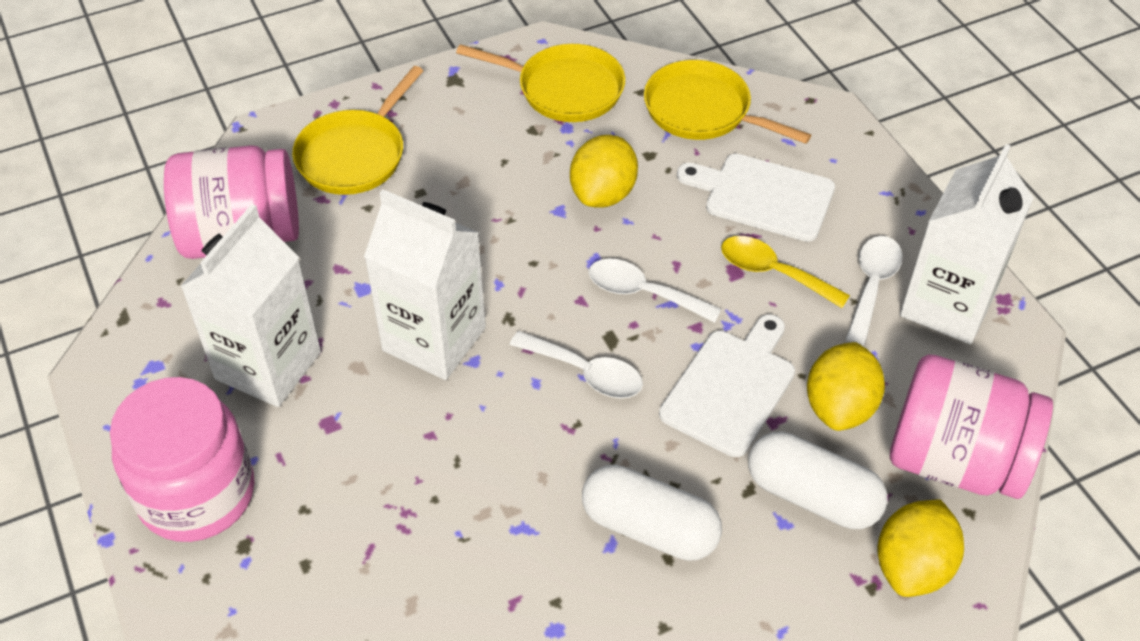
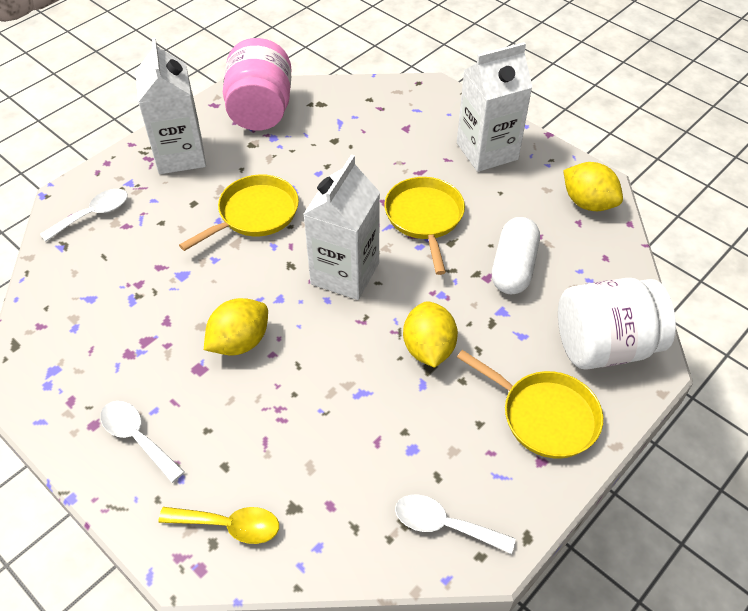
pink jar: 3 -> 1
white capsule: 2 -> 1
white cutting board: 2 -> 0
white jar: 0 -> 1

